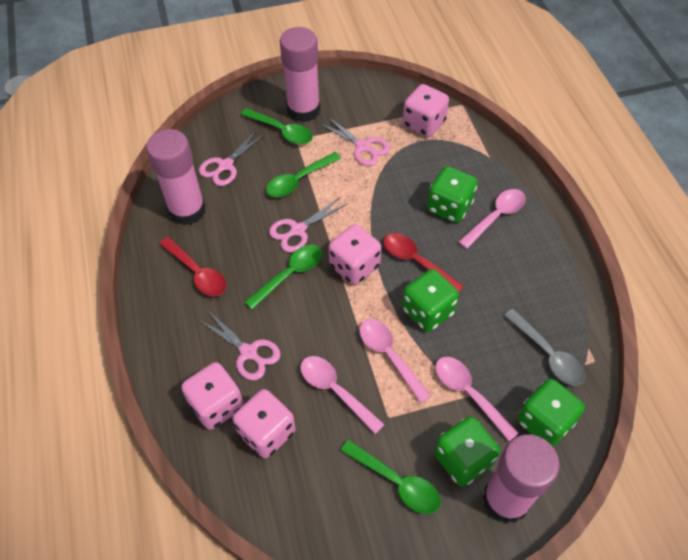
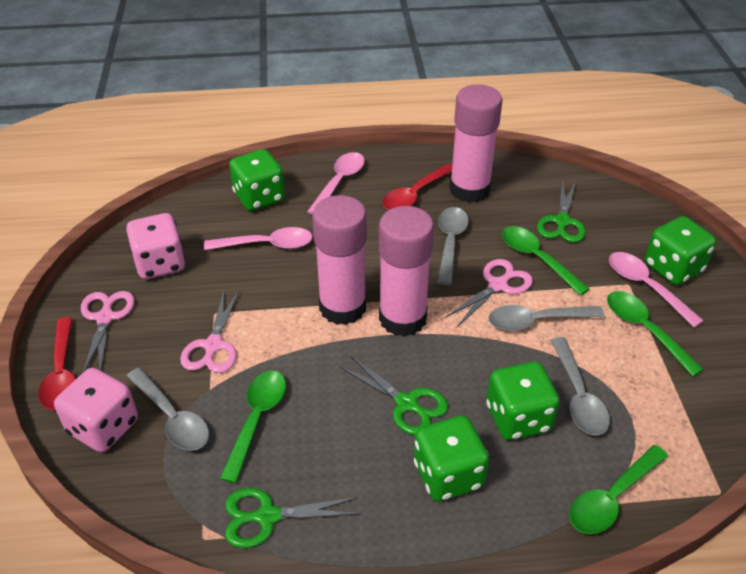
green scissors: 0 -> 3
grey spoon: 1 -> 4
pink dice: 4 -> 2
pink scissors: 4 -> 3
pink spoon: 4 -> 3

